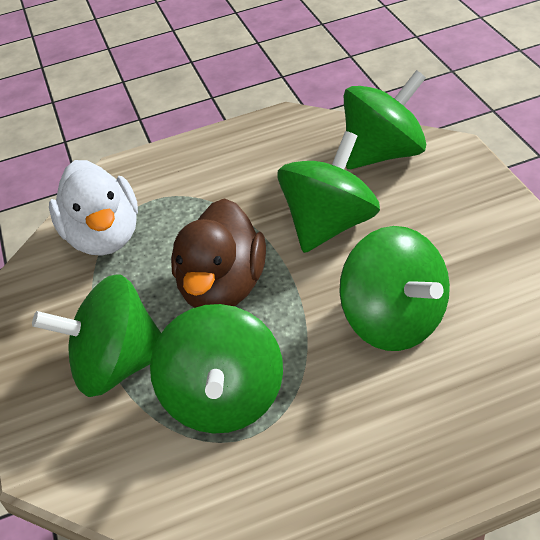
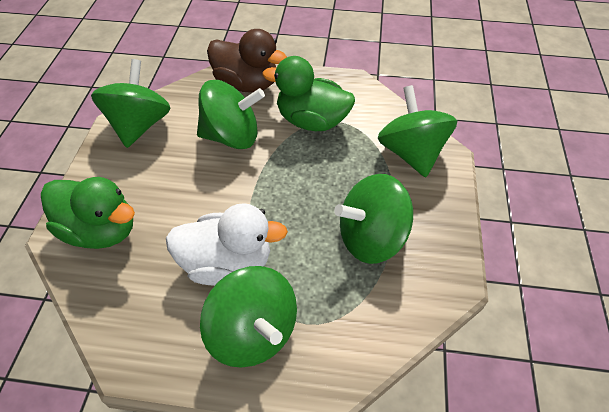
green duck: 0 -> 2

